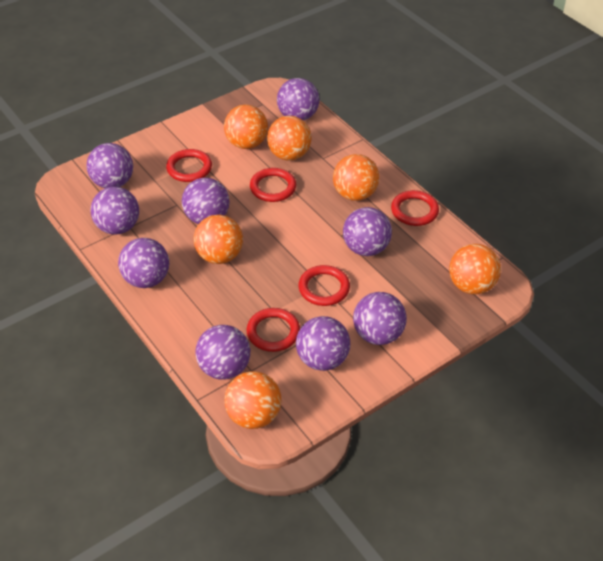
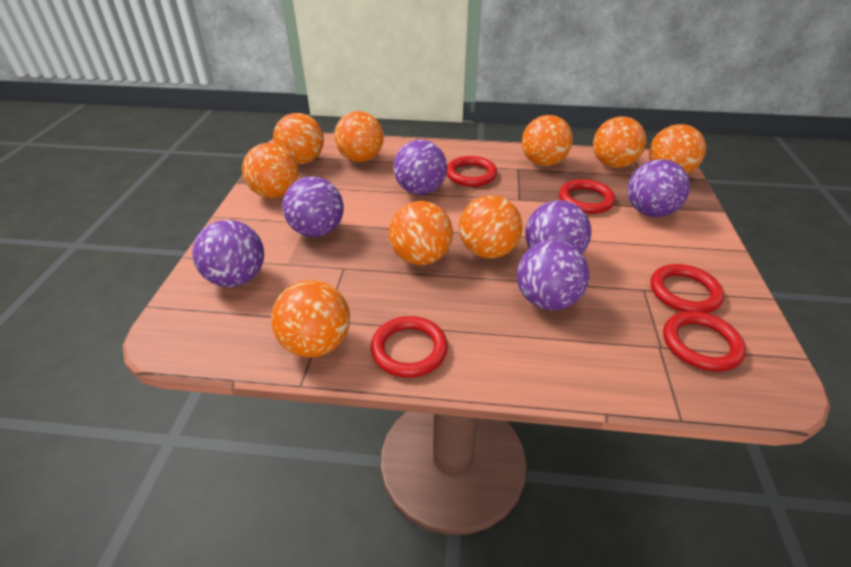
orange ball: 6 -> 9
purple ball: 9 -> 6

